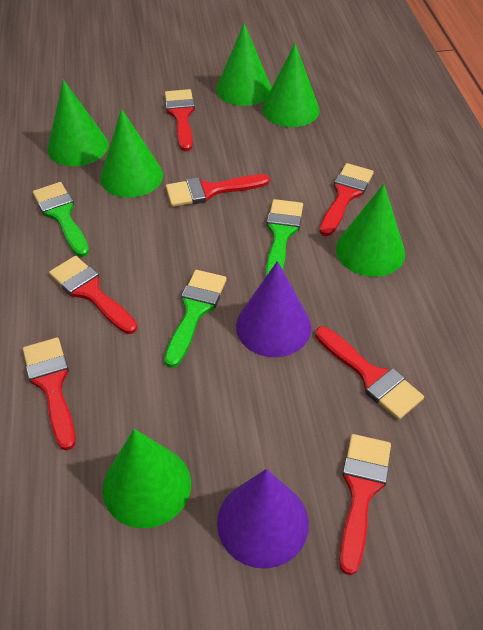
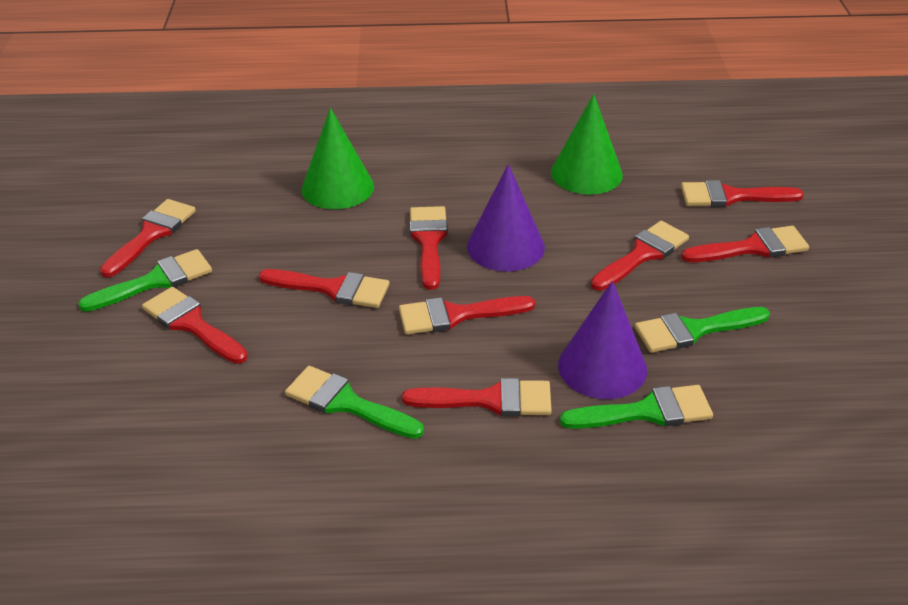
green brush: 3 -> 4
green cone: 6 -> 2
red brush: 7 -> 9

